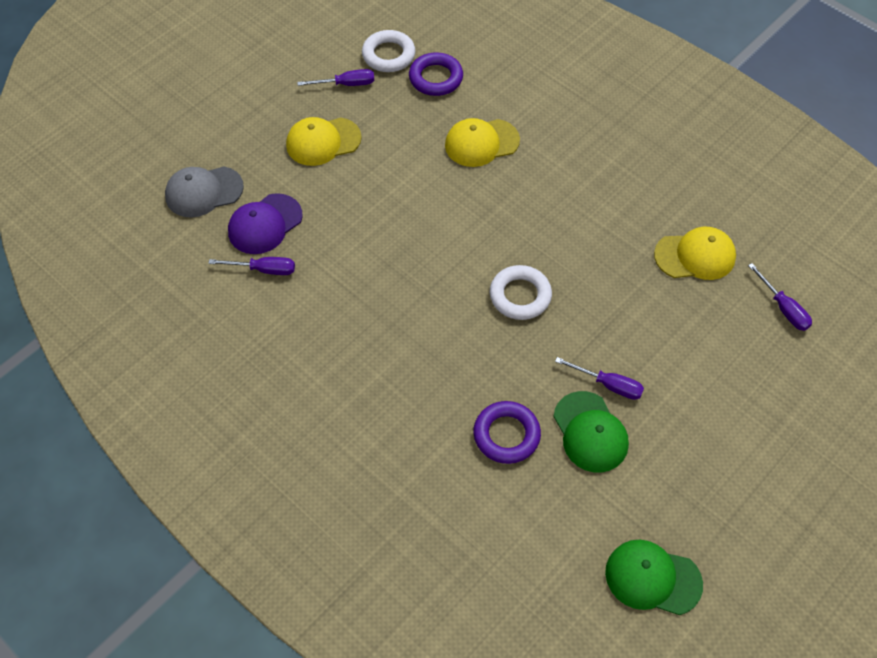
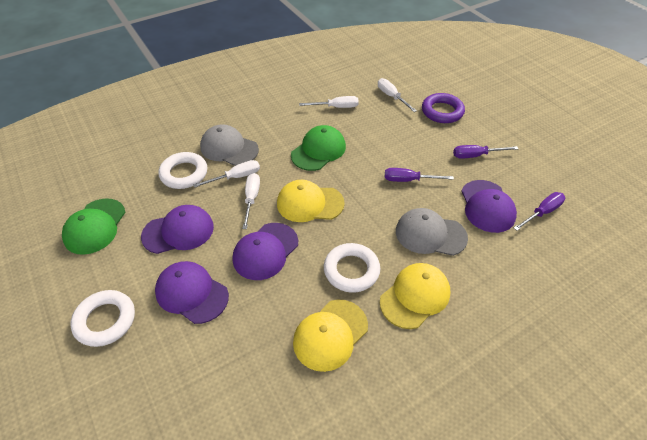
grey cap: 1 -> 2
purple cap: 1 -> 4
purple ring: 2 -> 1
purple screwdriver: 4 -> 3
white ring: 2 -> 3
white screwdriver: 0 -> 4

